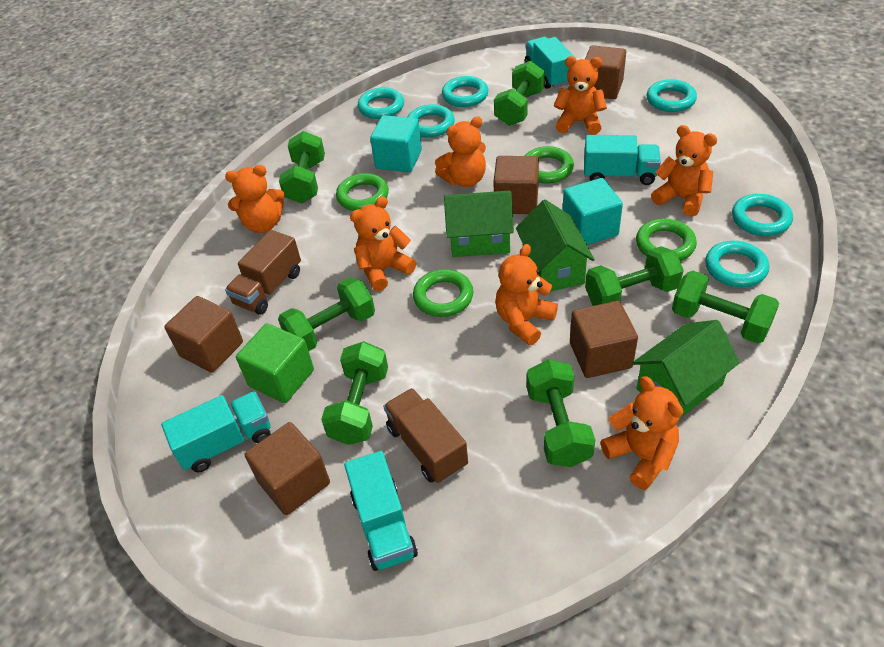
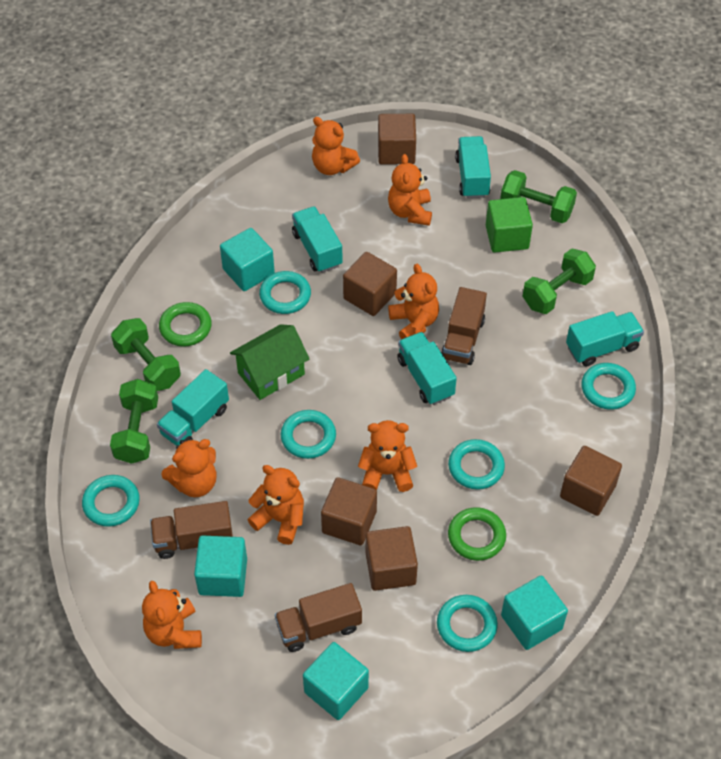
brown truck: 2 -> 3
green dumbbell: 7 -> 4
green house: 3 -> 1
green ring: 4 -> 2
turquoise cube: 2 -> 4
turquoise truck: 4 -> 5

